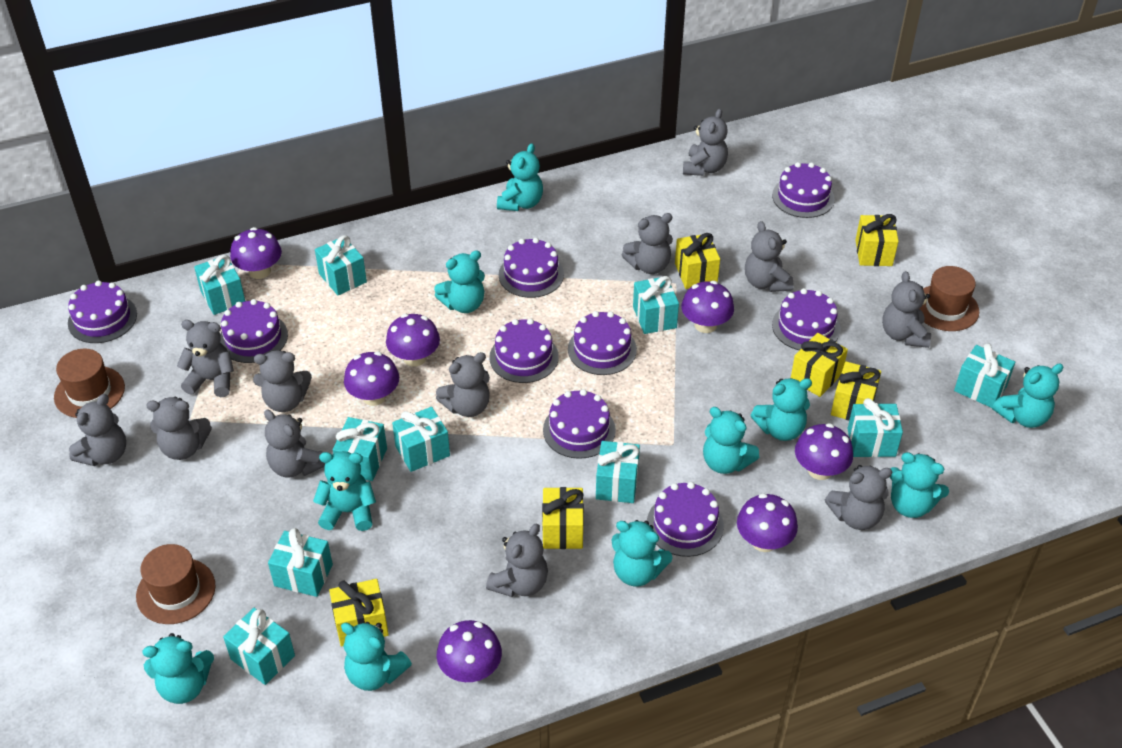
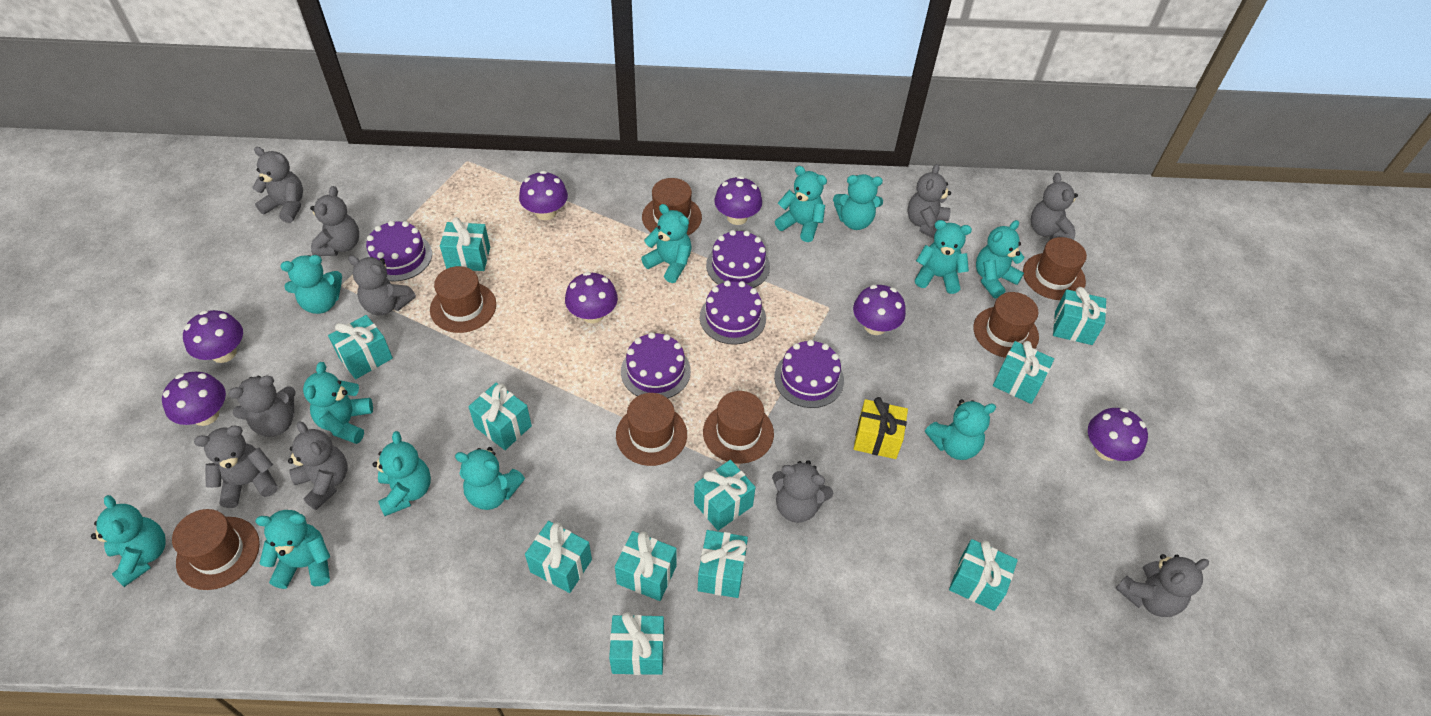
brown hat: 3 -> 7
grey teddy bear: 12 -> 10
purple cake: 9 -> 5
turquoise gift: 10 -> 11
turquoise teddy bear: 10 -> 12
yellow gift: 6 -> 1

